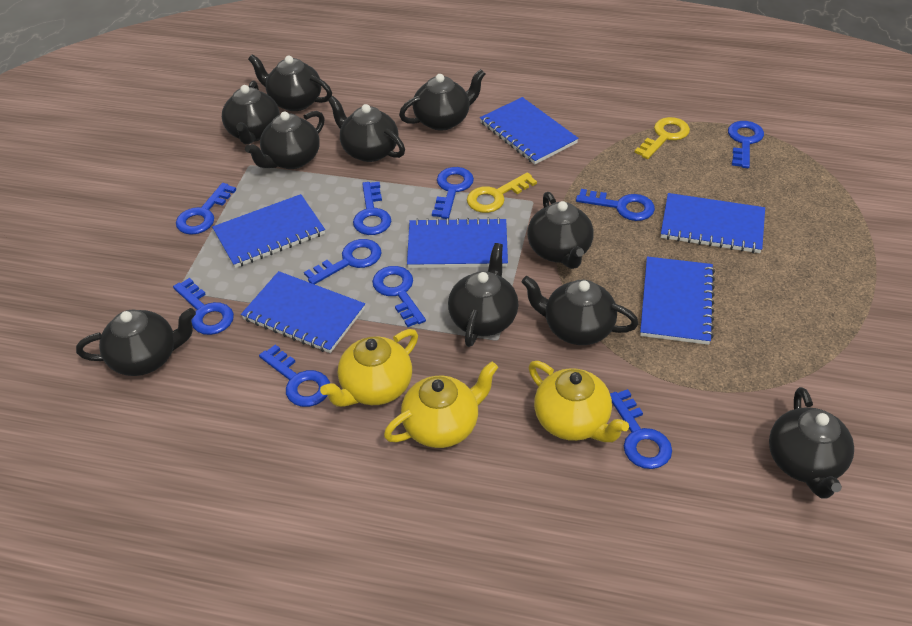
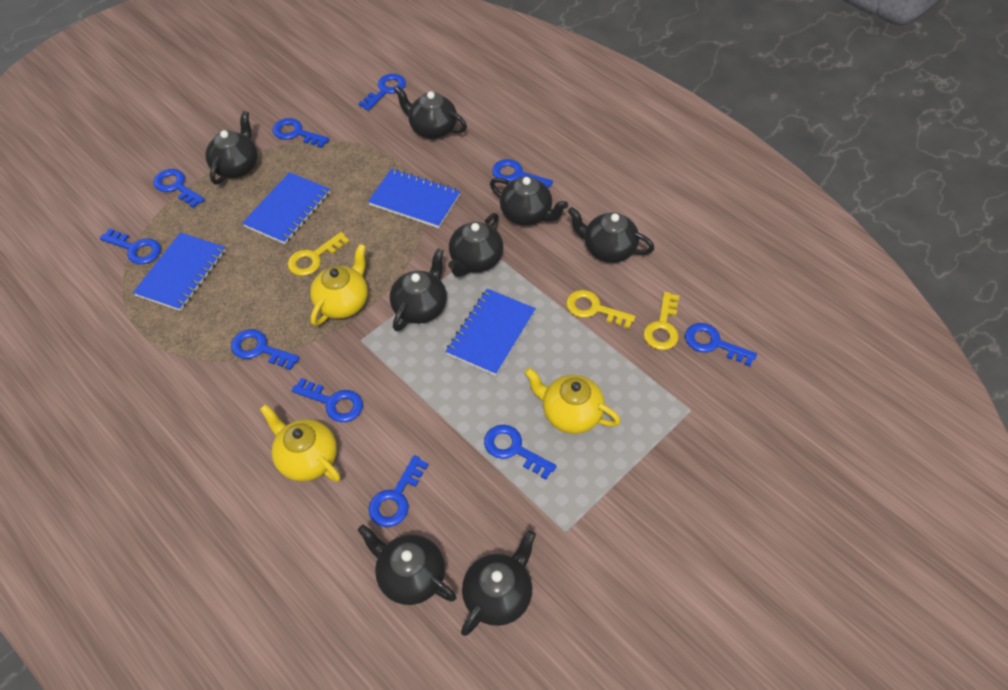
black teapot: 10 -> 8
blue notebook: 6 -> 4
yellow key: 2 -> 3

